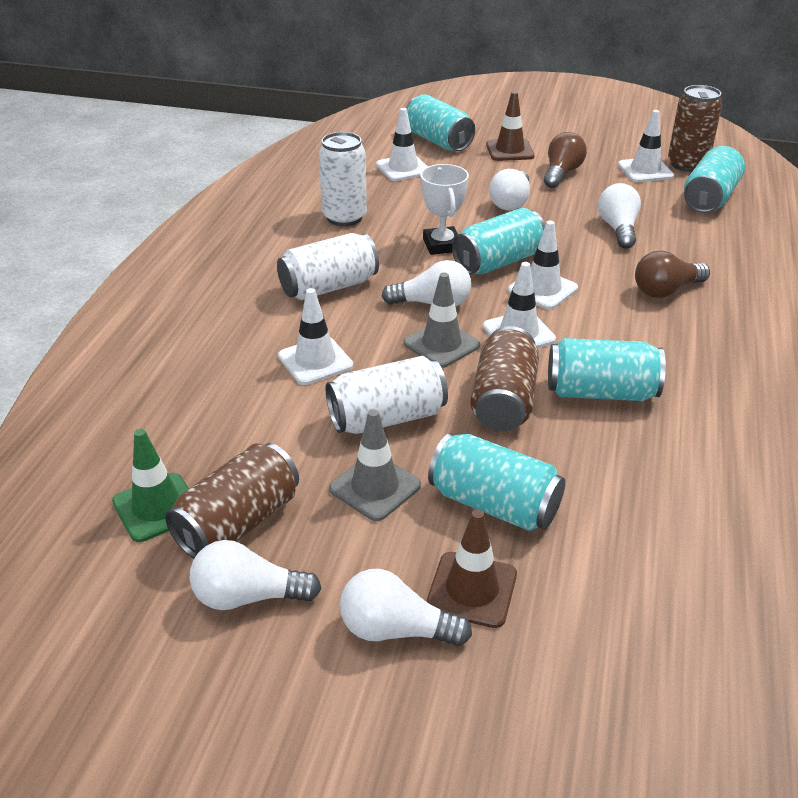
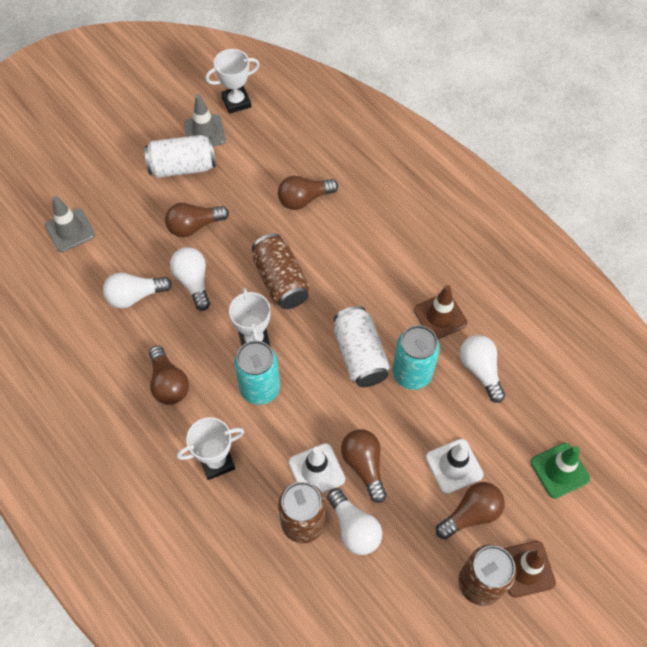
brown light bulb: 2 -> 5
turquoise can: 5 -> 2
white can: 3 -> 2
white light bulb: 5 -> 4
white traffic cone: 5 -> 2
white trophy: 1 -> 3

